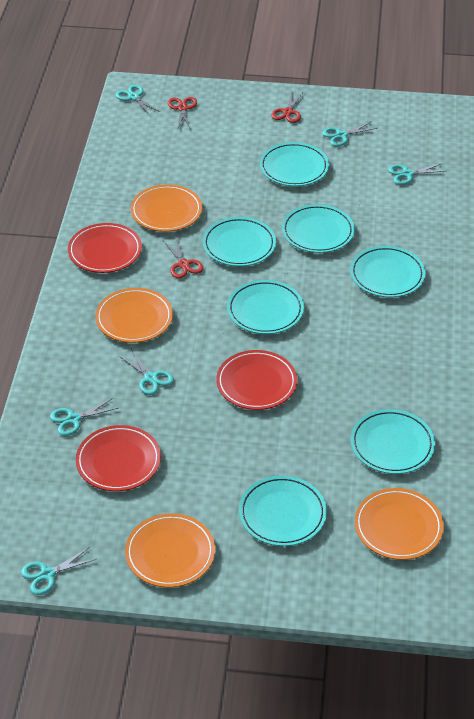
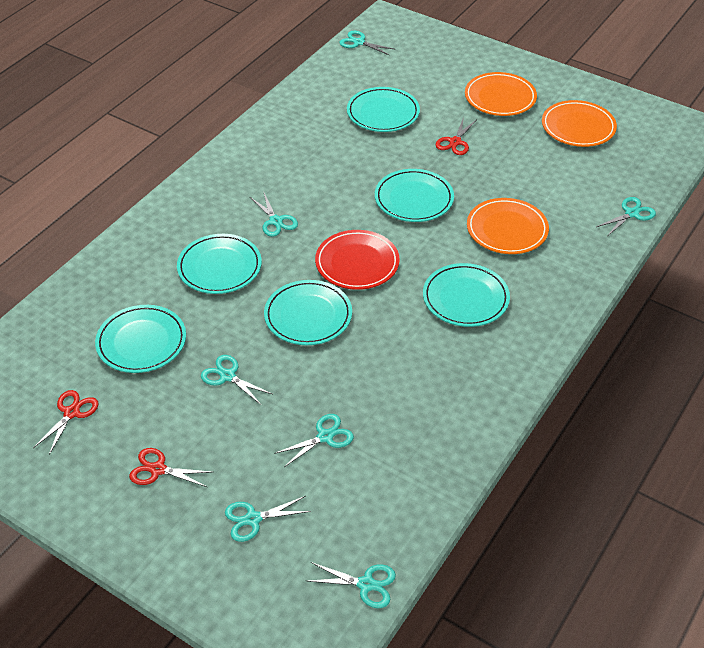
orange plate: 4 -> 3
red plate: 3 -> 1
turquoise plate: 7 -> 6
turquoise scissors: 6 -> 7

